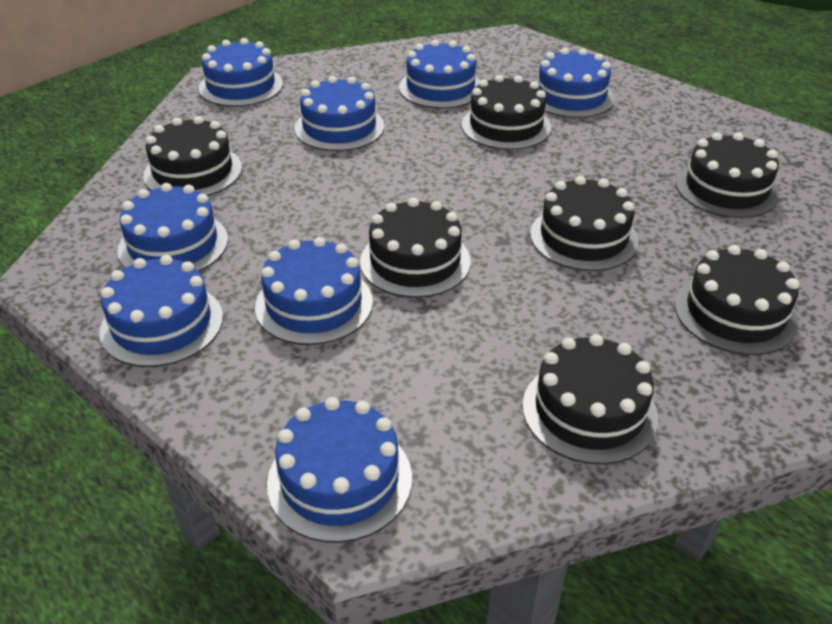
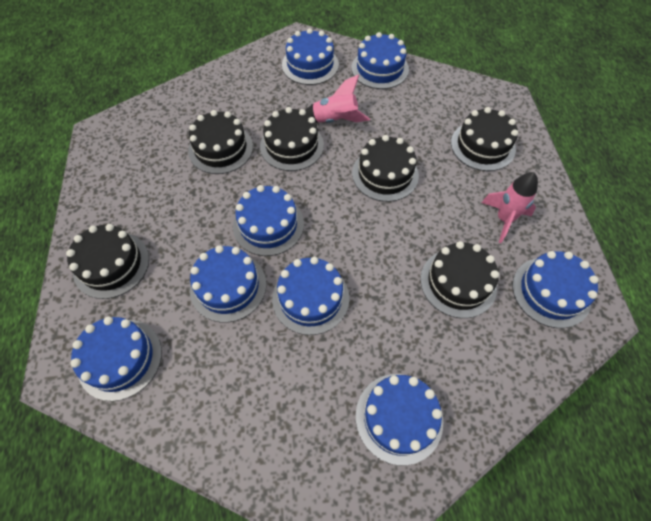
black cake: 7 -> 6
pink rocket: 0 -> 2

